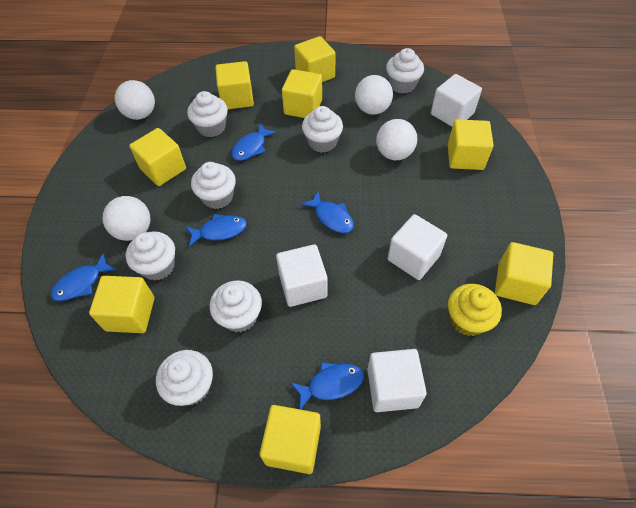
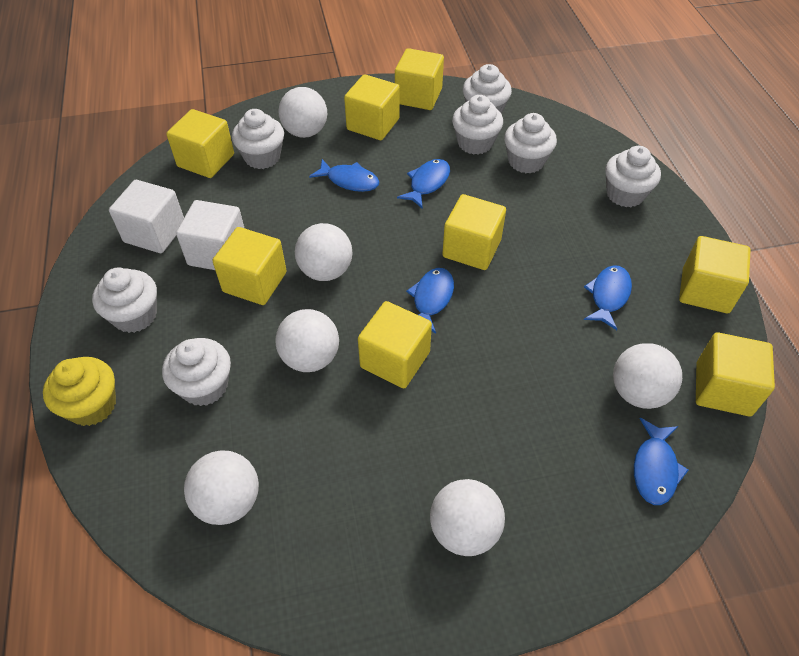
white ball: 4 -> 6
white cube: 4 -> 2

